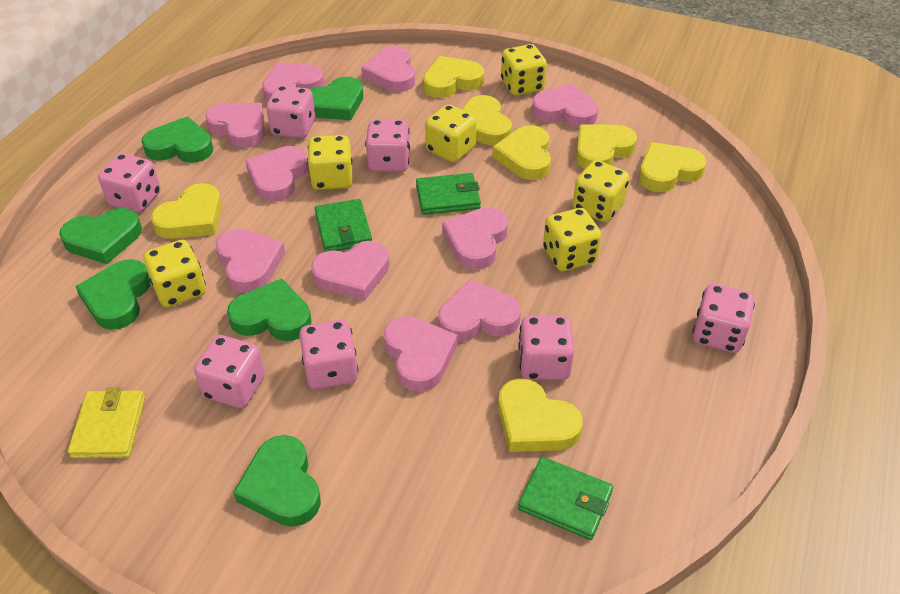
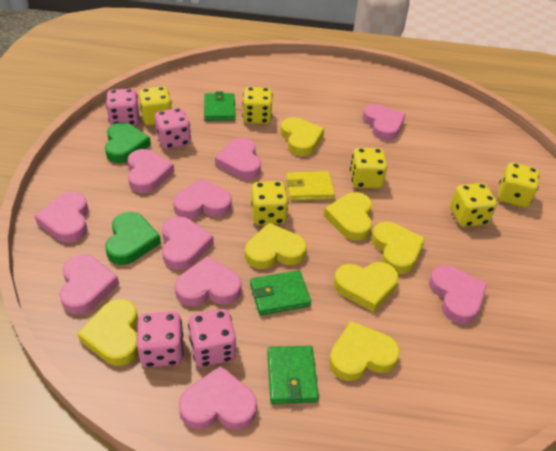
green heart: 6 -> 2
pink dice: 7 -> 4

